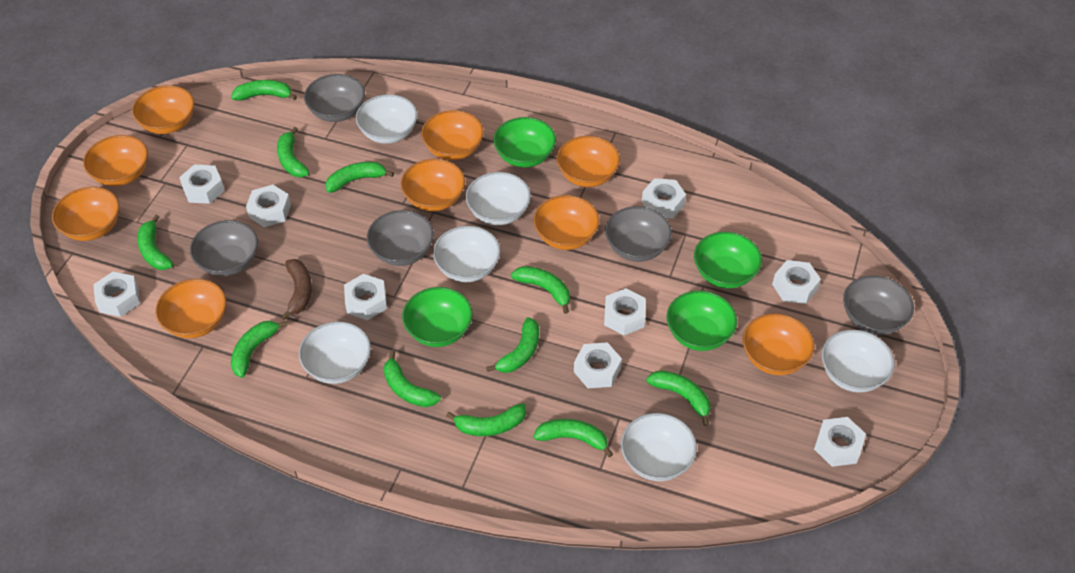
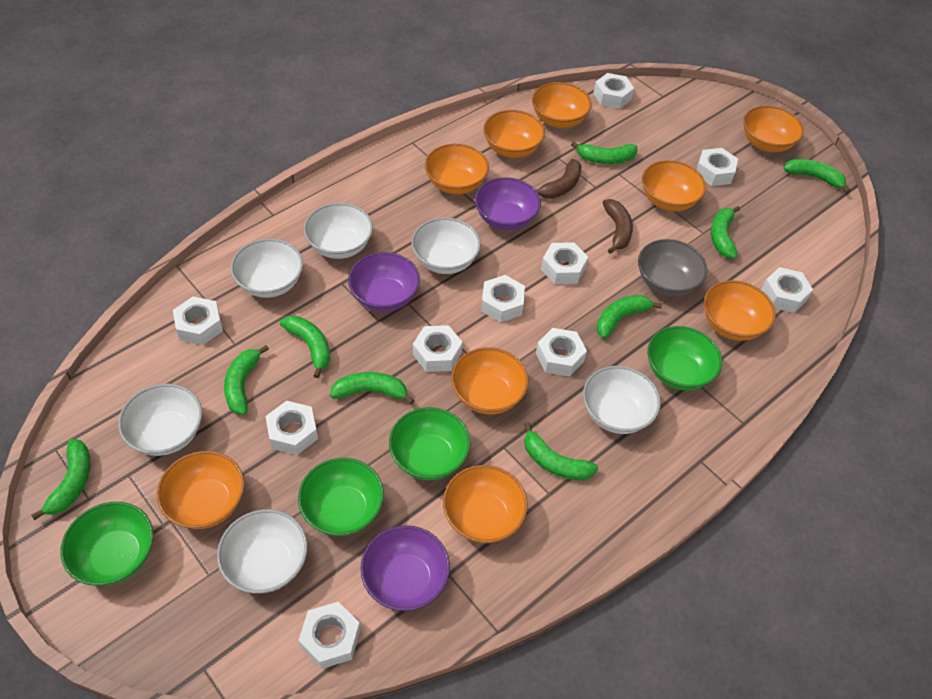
brown banana: 1 -> 2
green banana: 11 -> 9
grey bowl: 5 -> 1
purple bowl: 0 -> 3
white nut: 9 -> 10

